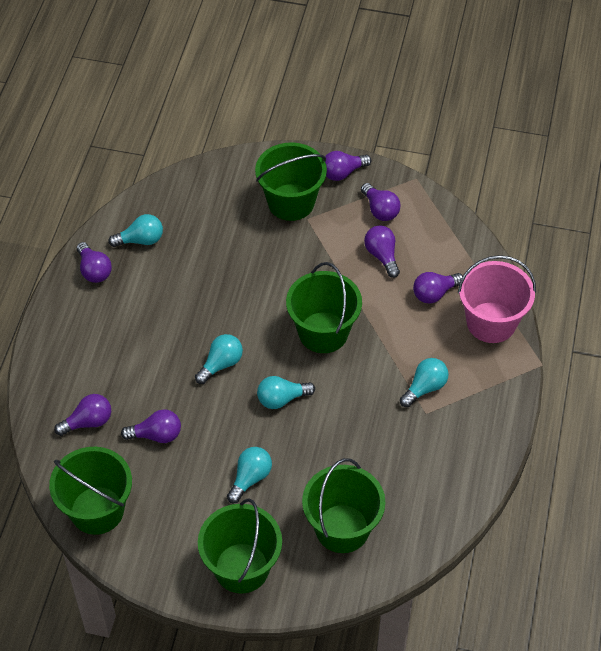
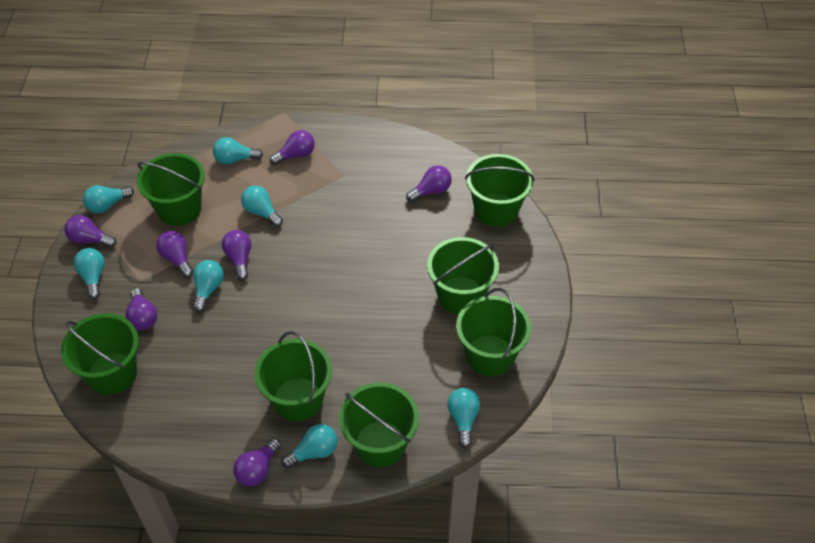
green bucket: 5 -> 7
pink bucket: 1 -> 0
turquoise light bulb: 5 -> 7

